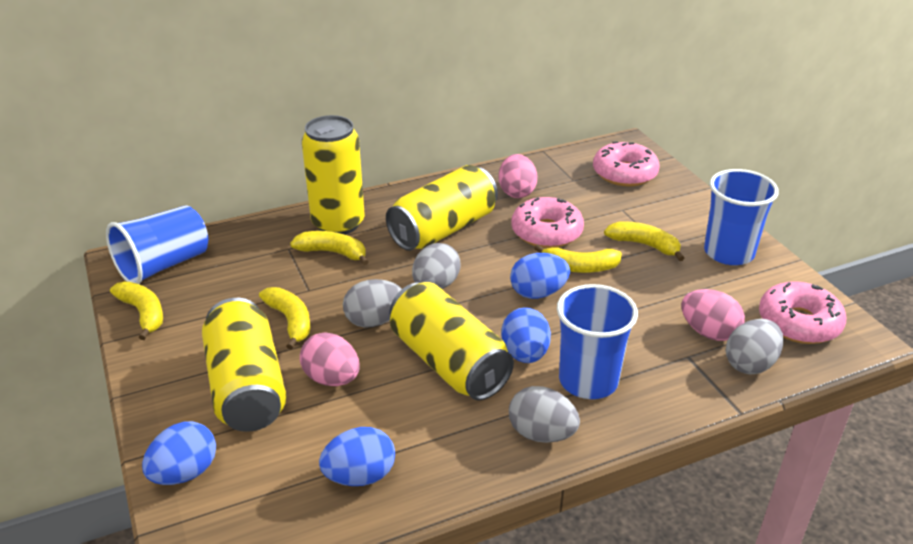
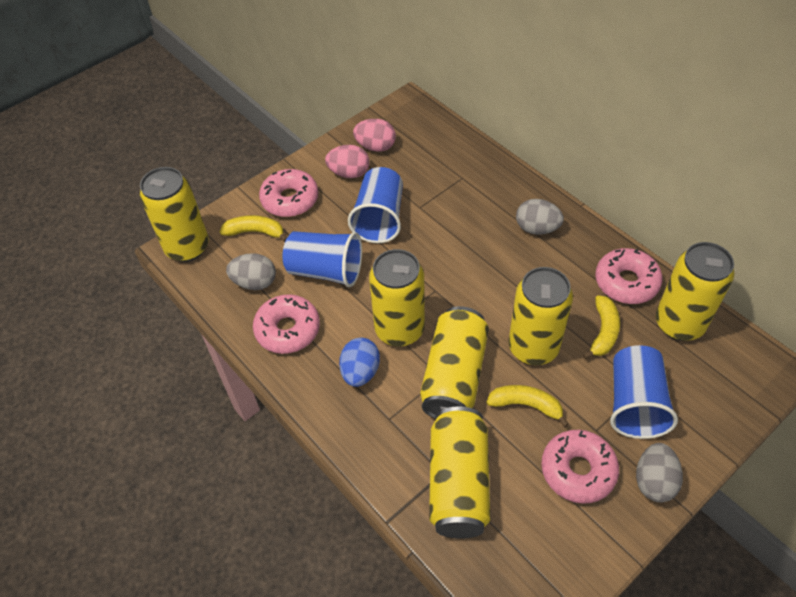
blue egg: 4 -> 1
grey egg: 4 -> 3
pink donut: 3 -> 4
pink egg: 3 -> 2
yellow banana: 5 -> 3
yellow can: 4 -> 6

